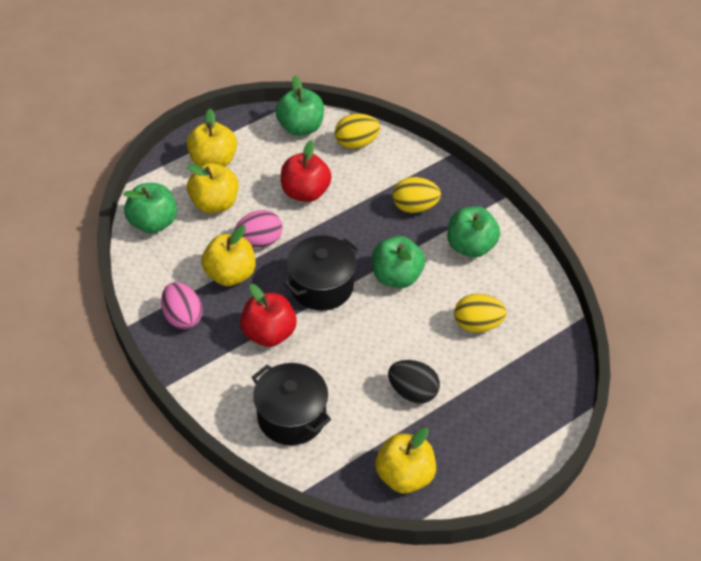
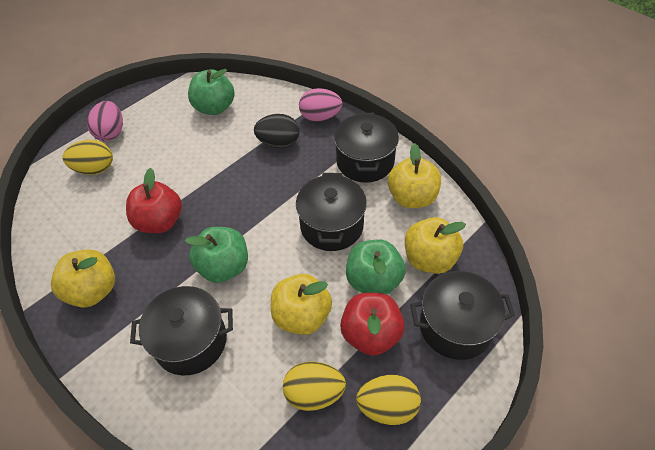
black pot: 2 -> 4
green apple: 4 -> 3

